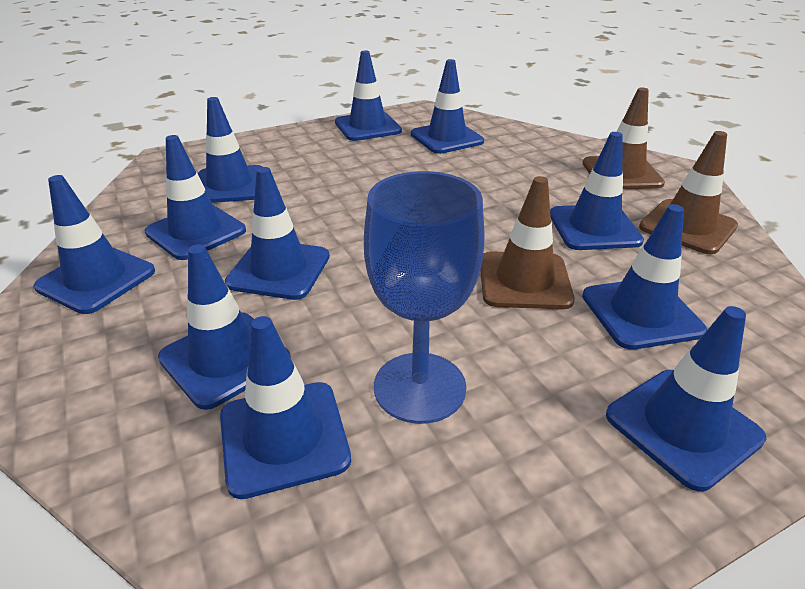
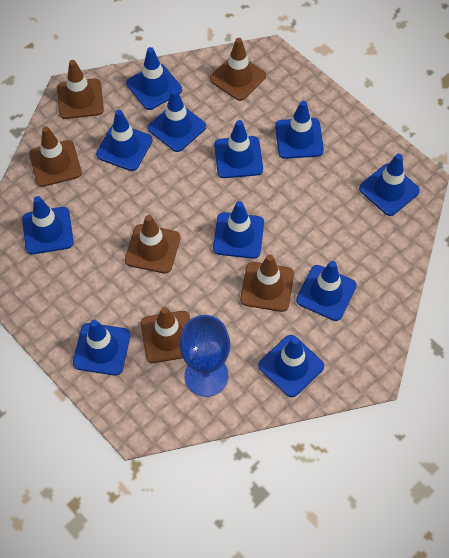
brown traffic cone: 3 -> 6

